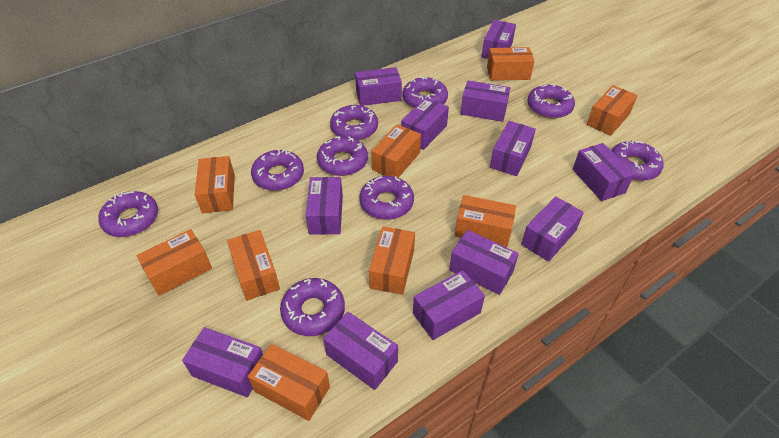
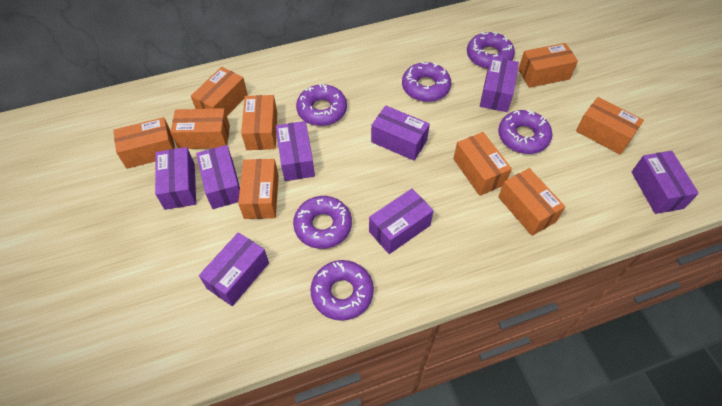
purple box: 12 -> 8
purple donut: 9 -> 6

